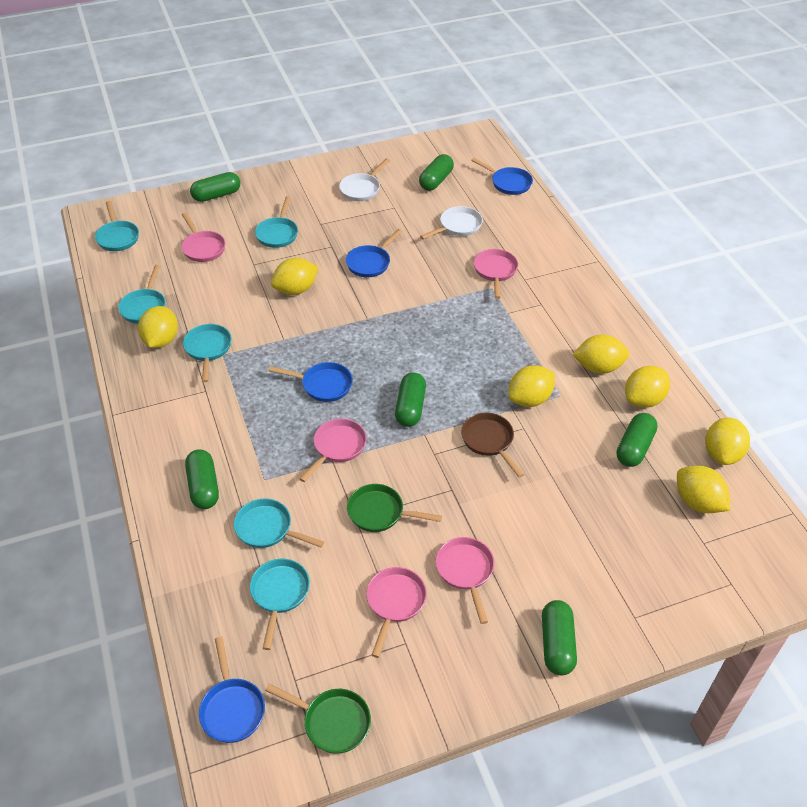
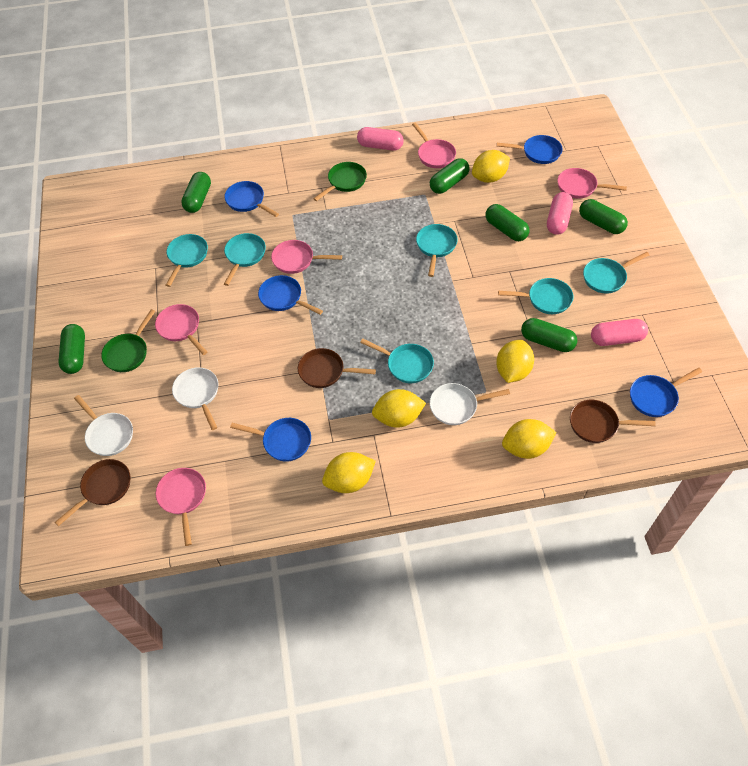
blue pan: 4 -> 5
brown pan: 1 -> 3
pink capsule: 0 -> 3
white pan: 2 -> 3
yellow lemon: 7 -> 5

